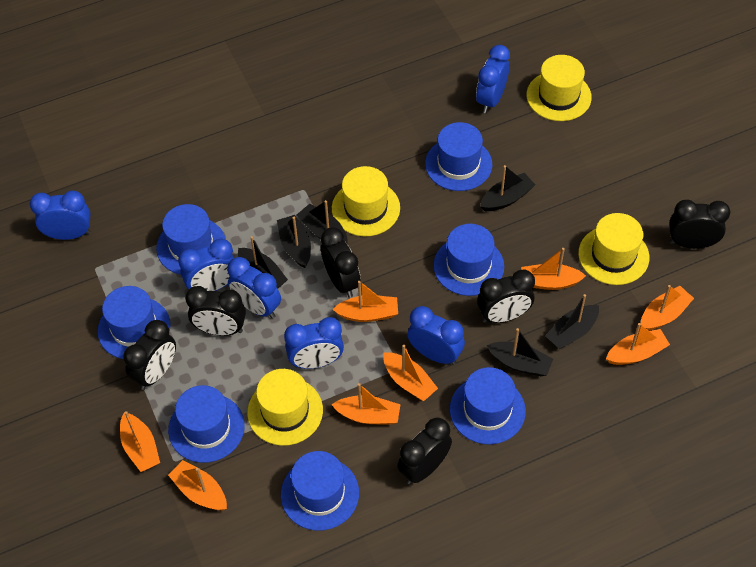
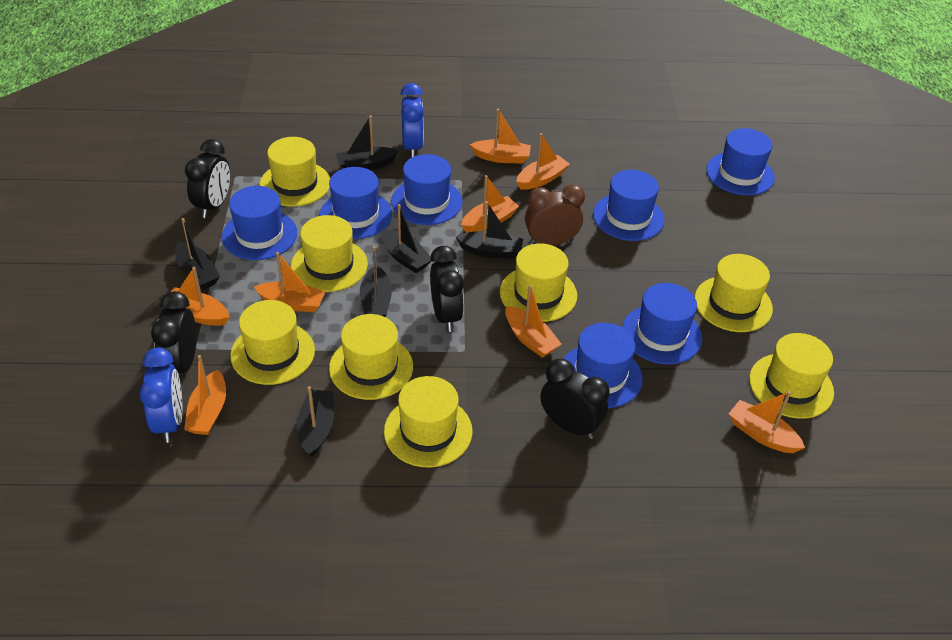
black clock: 6 -> 4
blue clock: 6 -> 2
brown clock: 0 -> 1
yellow hat: 4 -> 8

